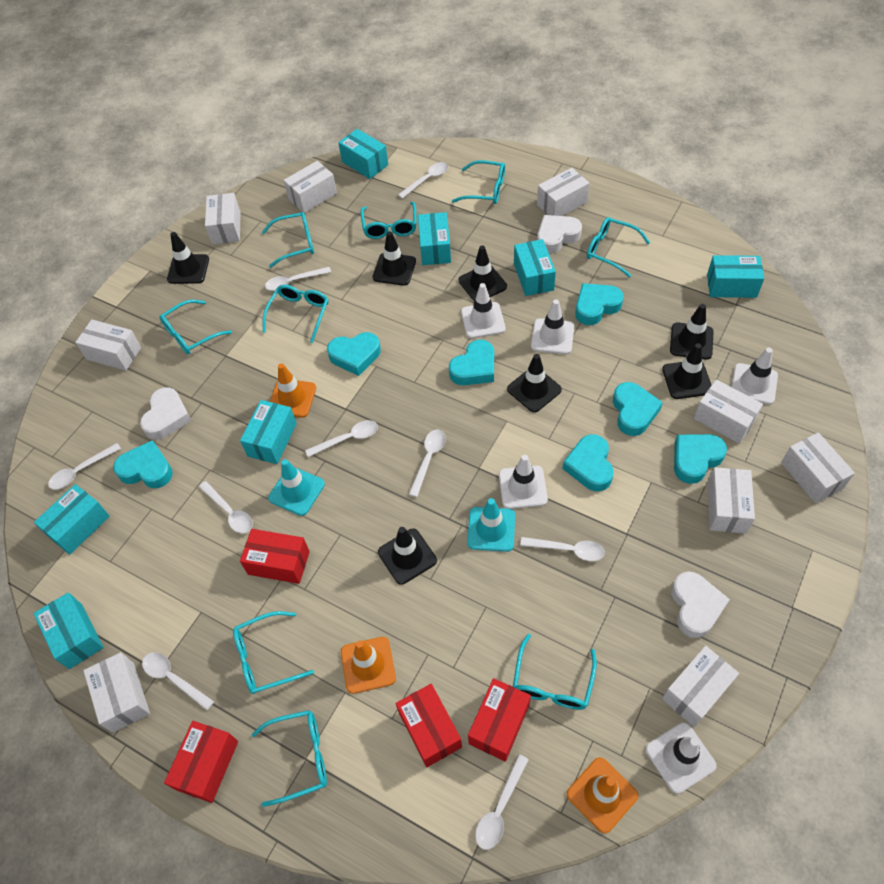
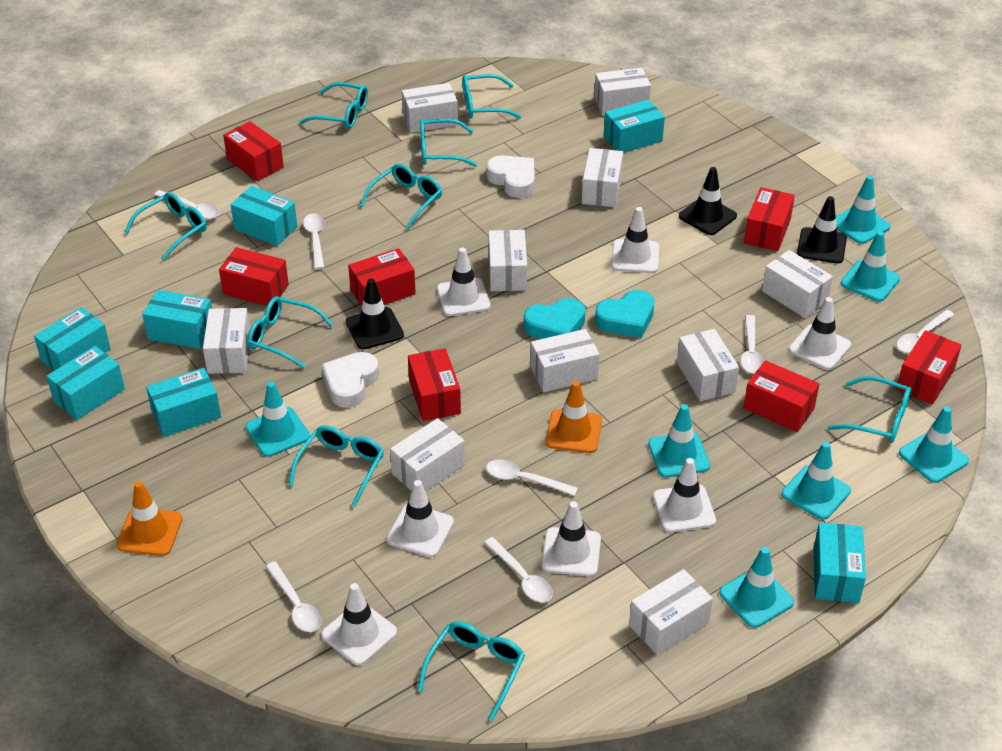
black traffic cone: 7 -> 3
orange traffic cone: 3 -> 2
red box: 4 -> 7
turquoise heart: 7 -> 2
turquoise traffic cone: 2 -> 7
white box: 9 -> 10
white heart: 3 -> 2
white spoon: 9 -> 7
white traffic cone: 5 -> 7

